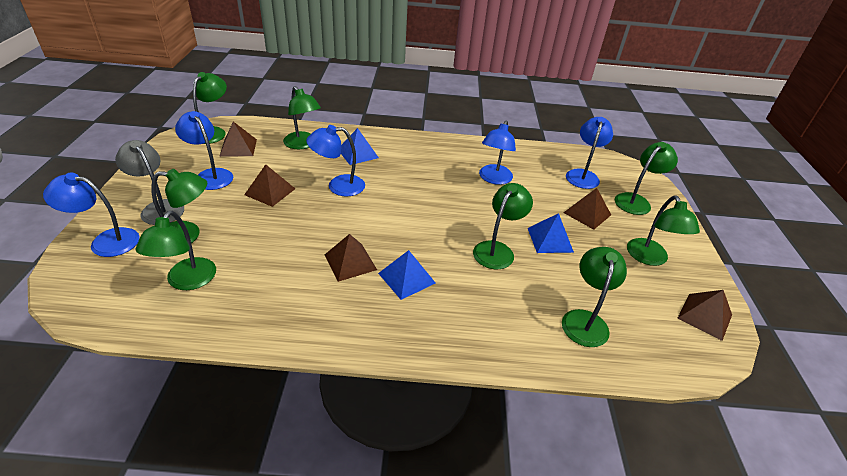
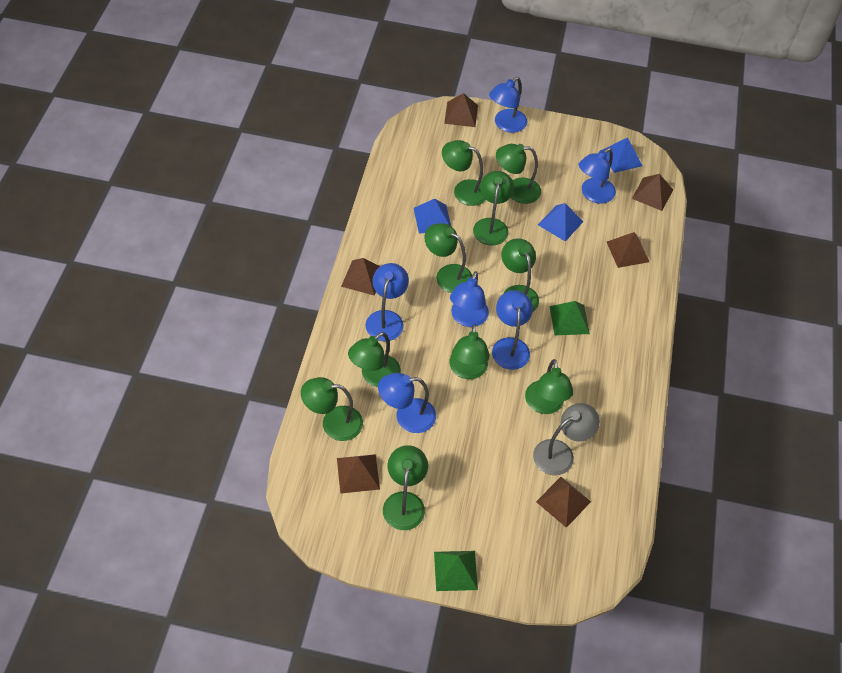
blue lamp: 5 -> 6
brown pyramid: 5 -> 6
green lamp: 8 -> 10
green pyramid: 0 -> 2

